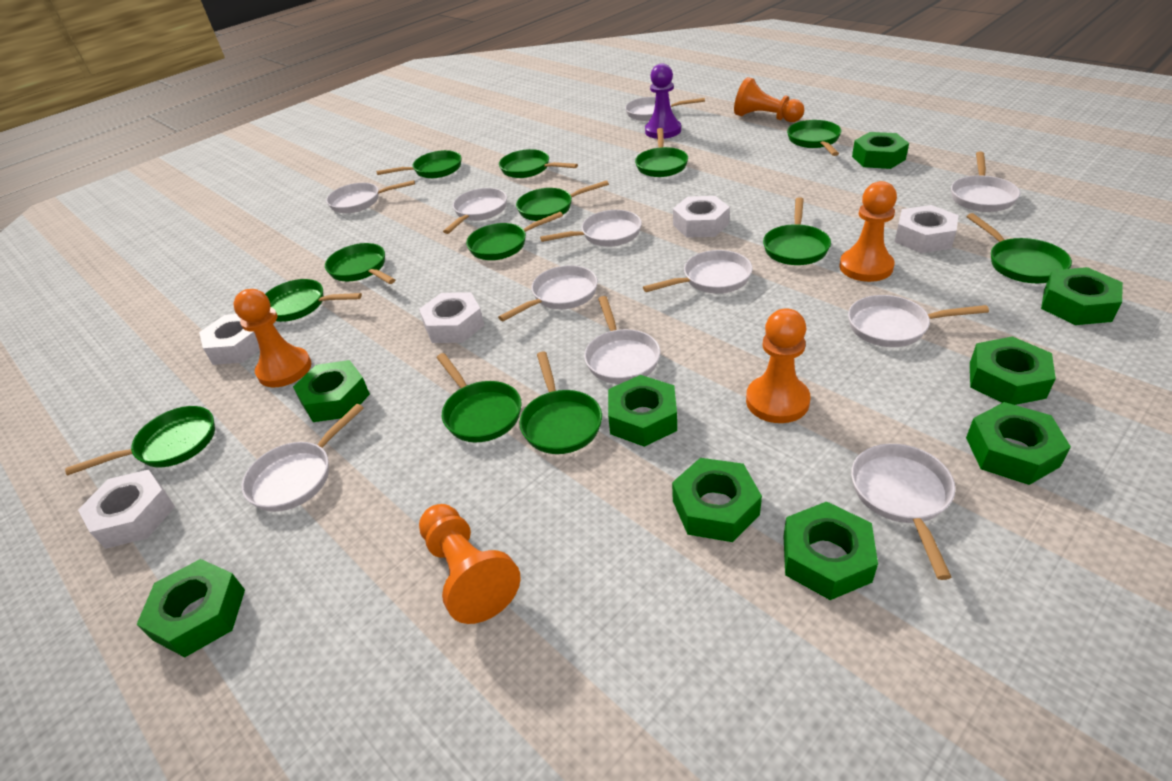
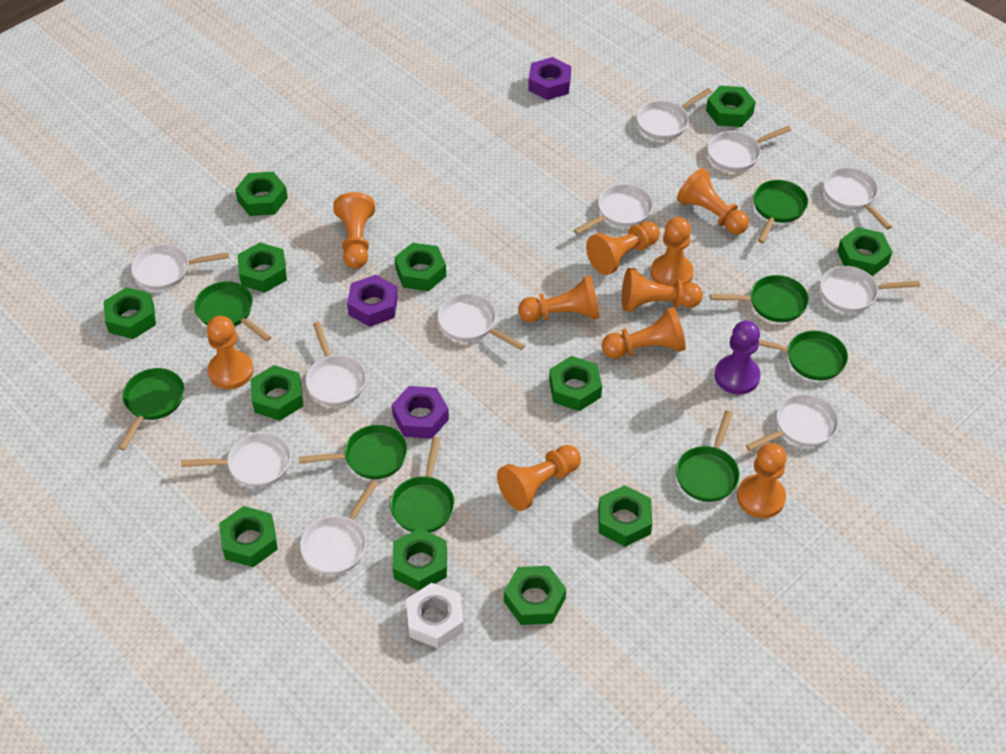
green nut: 9 -> 12
green pan: 13 -> 8
orange pawn: 5 -> 10
purple nut: 0 -> 3
white nut: 5 -> 1

